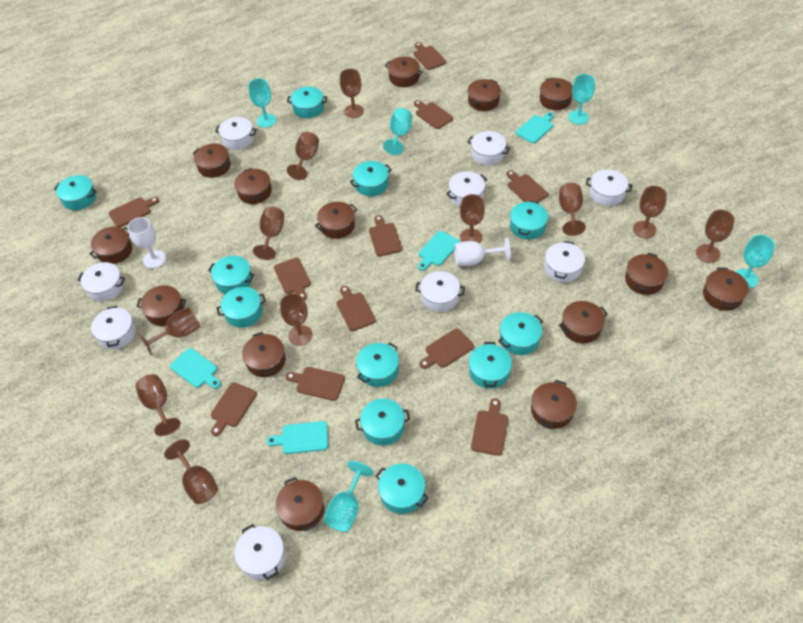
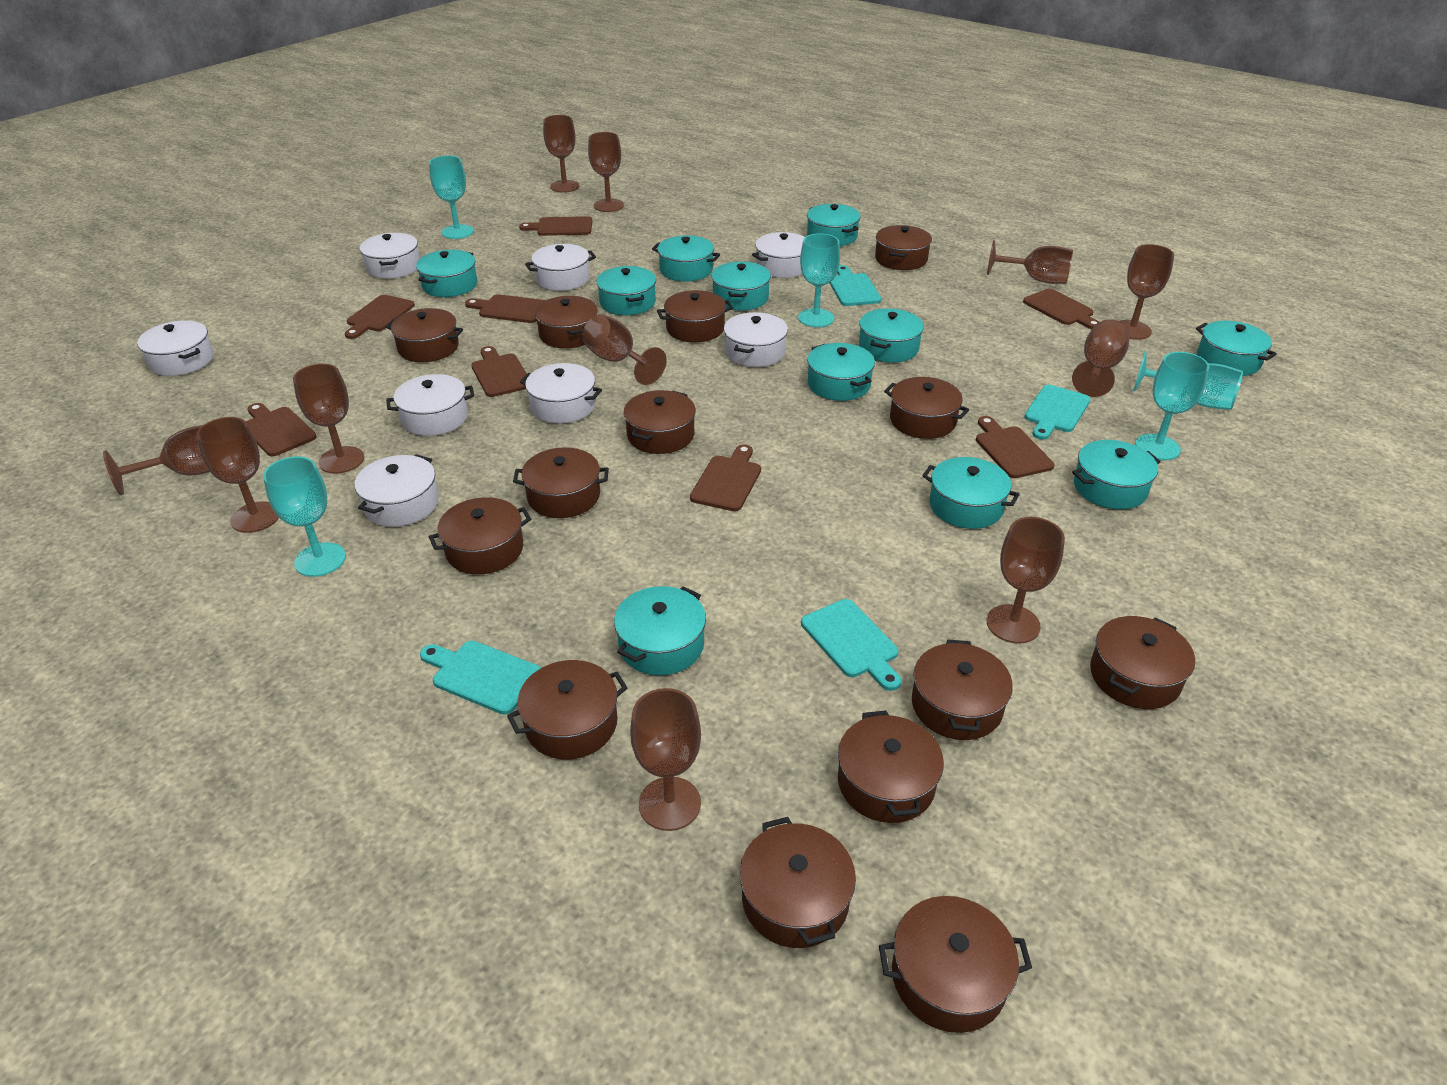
brown cutting board: 11 -> 8
white goblet: 2 -> 0
white pot: 9 -> 8

